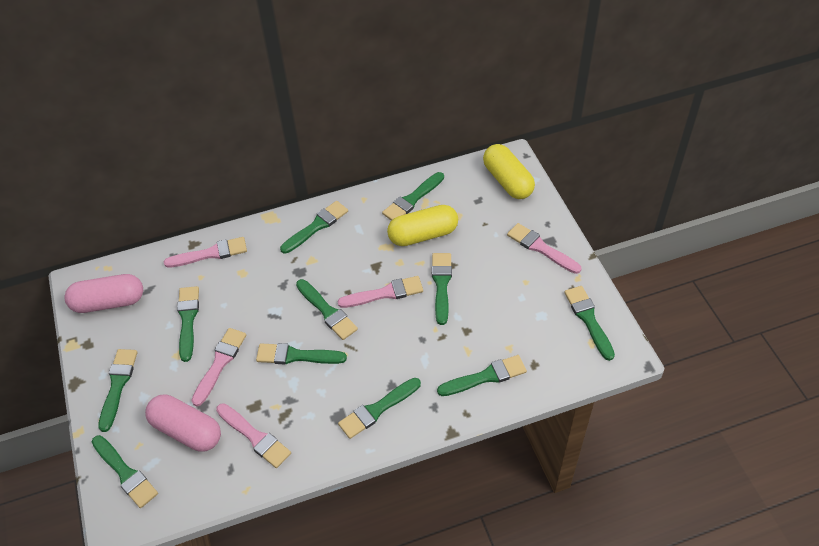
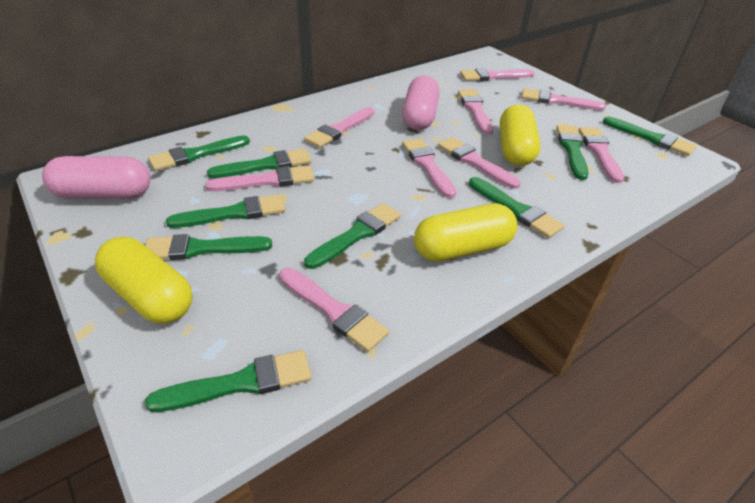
green brush: 11 -> 9
pink brush: 5 -> 9
yellow capsule: 2 -> 3

